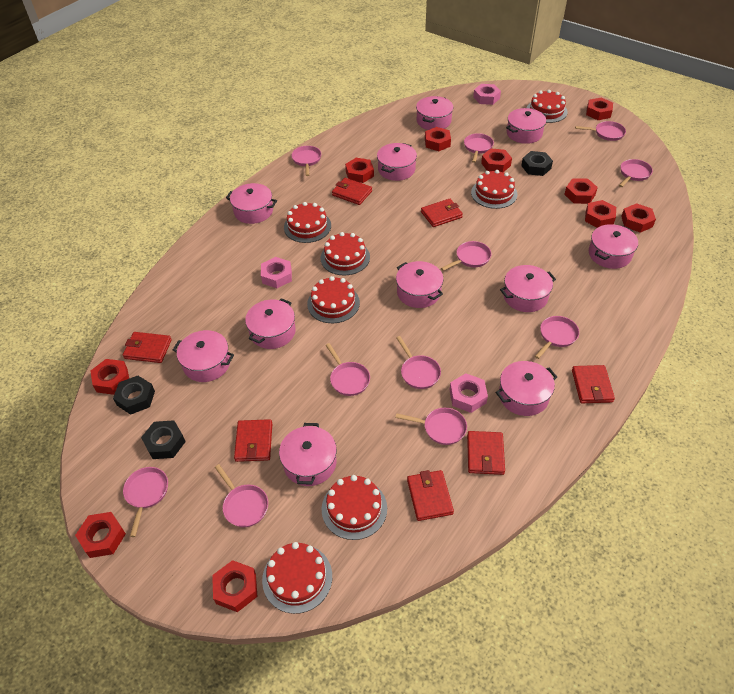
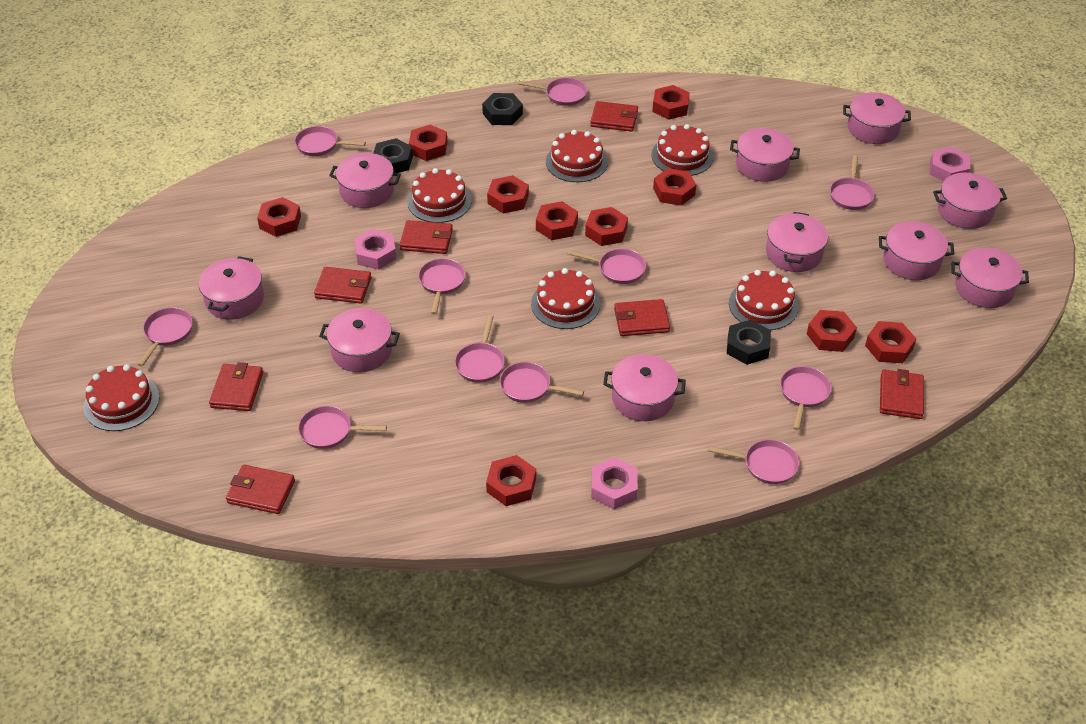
pink pot: 11 -> 10
red cake: 7 -> 6

